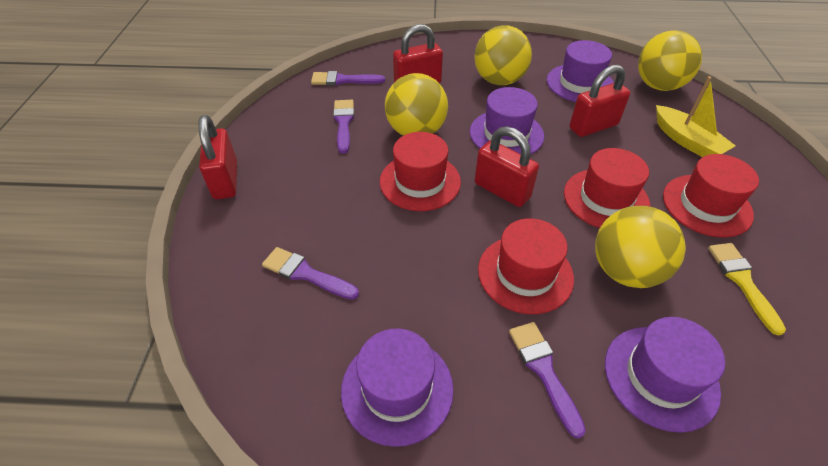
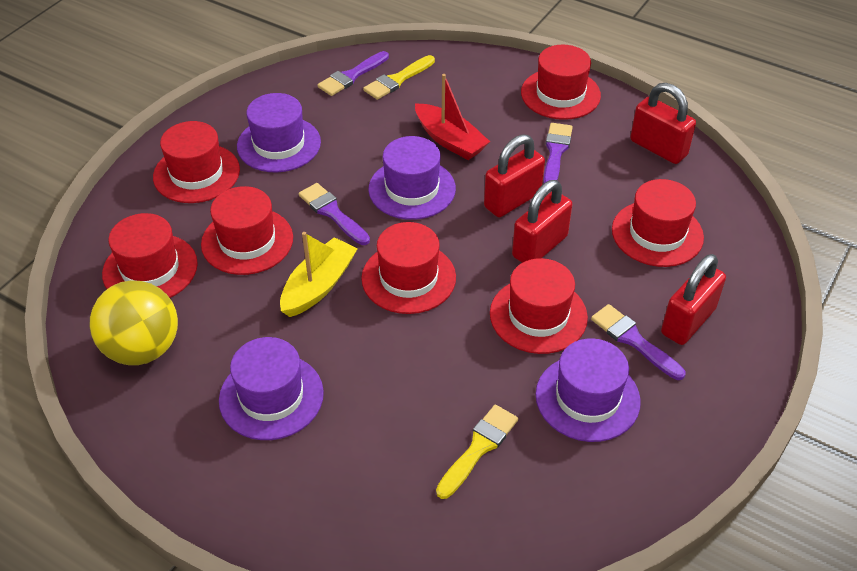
red boat: 0 -> 1
red hat: 4 -> 7
yellow ball: 4 -> 1
yellow brush: 1 -> 2

